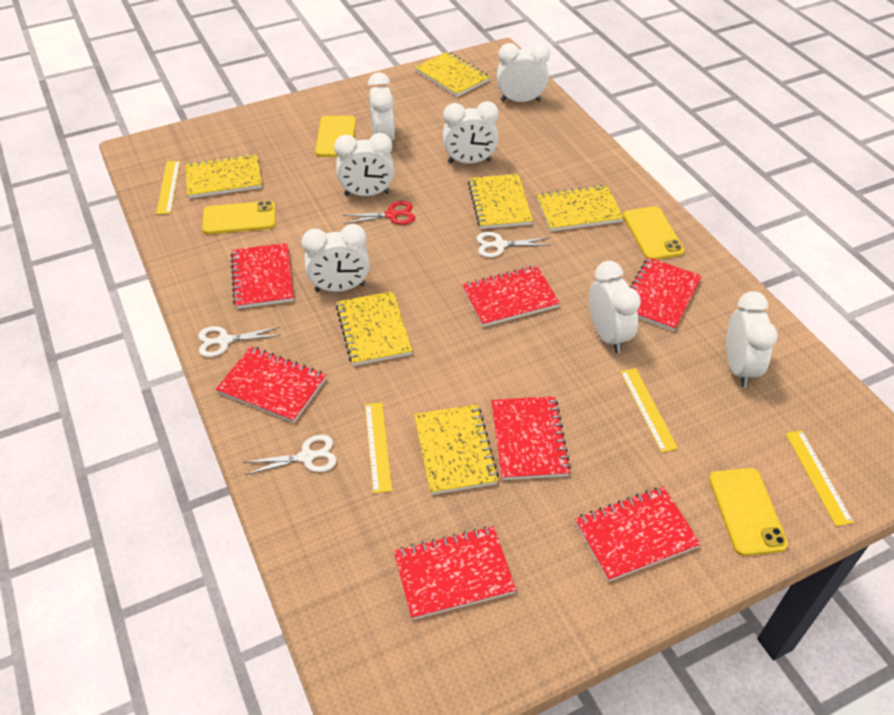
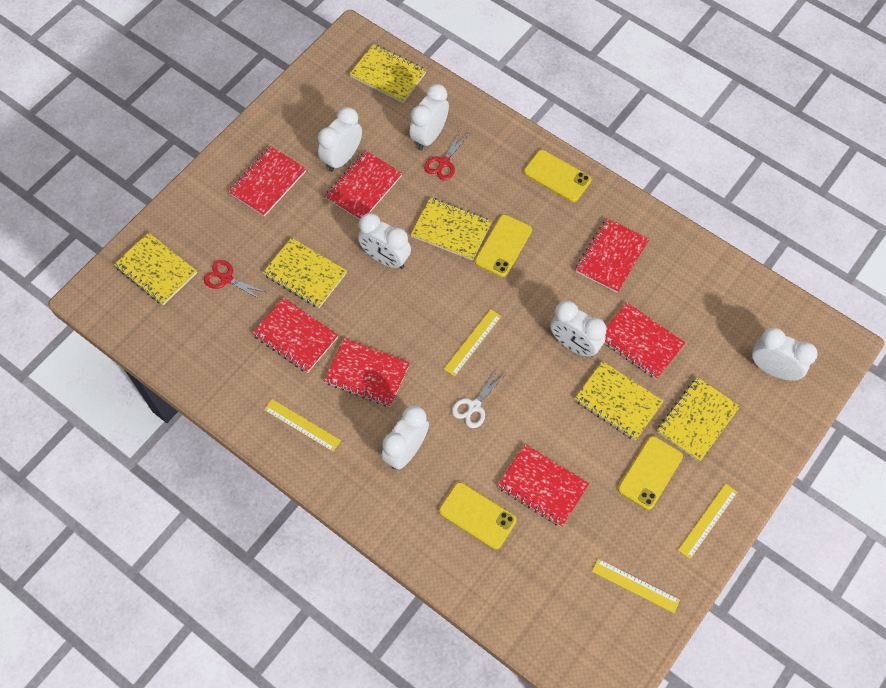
red scissors: 1 -> 2
white clock: 7 -> 6
white scissors: 3 -> 1

